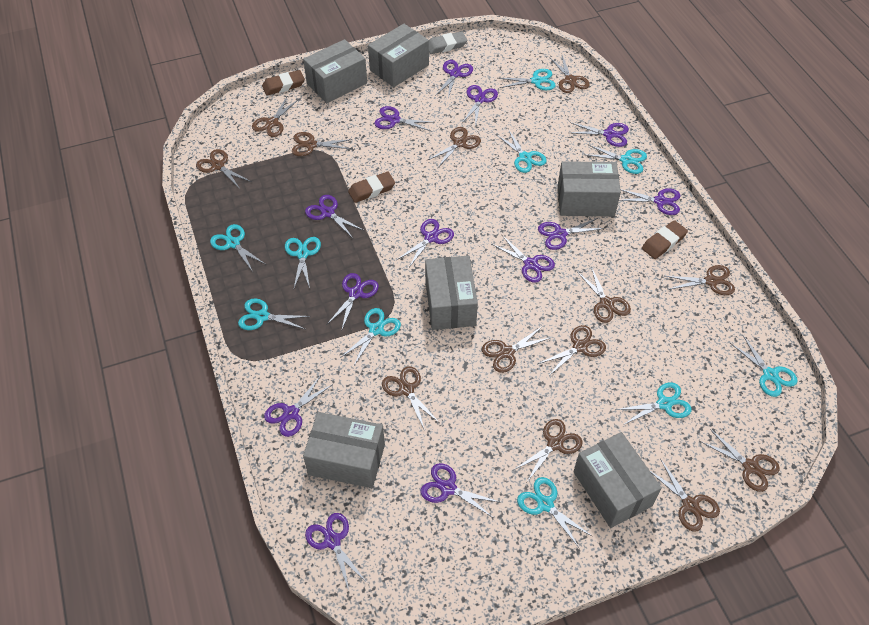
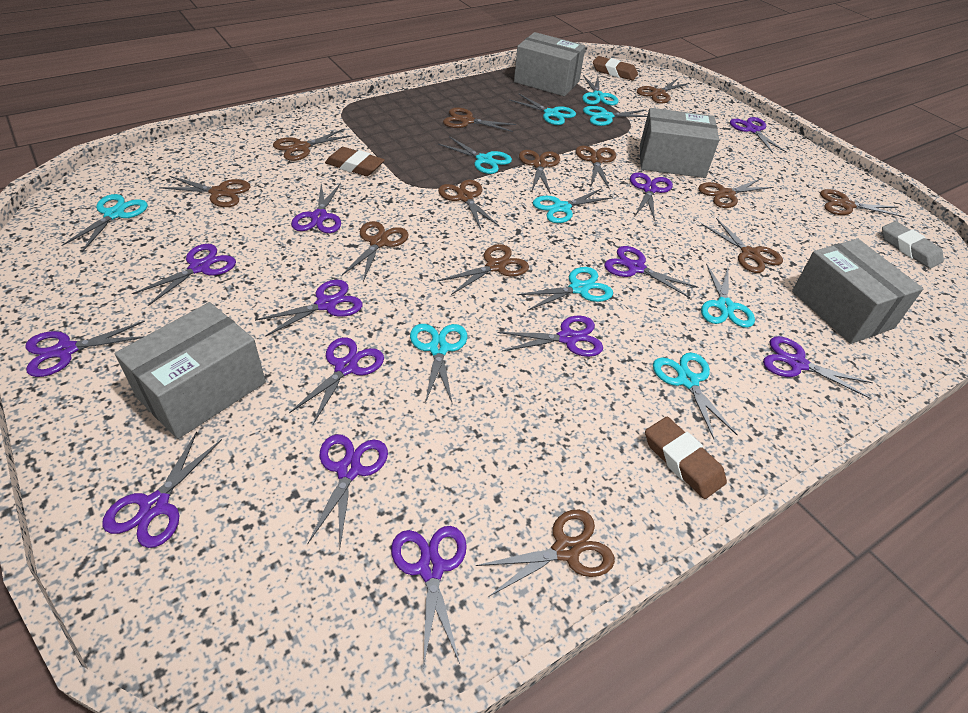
grey box: 6 -> 4

